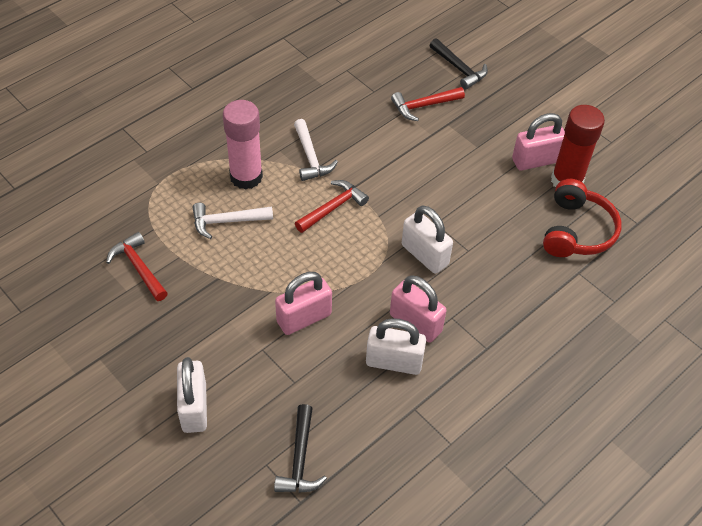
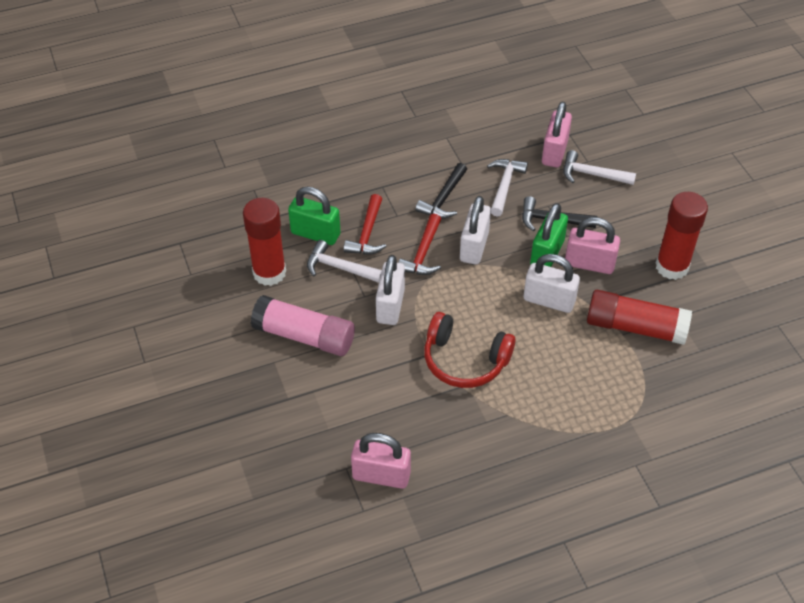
green padlock: 0 -> 2
red glue stick: 1 -> 3
red hammer: 3 -> 2
white hammer: 2 -> 3

